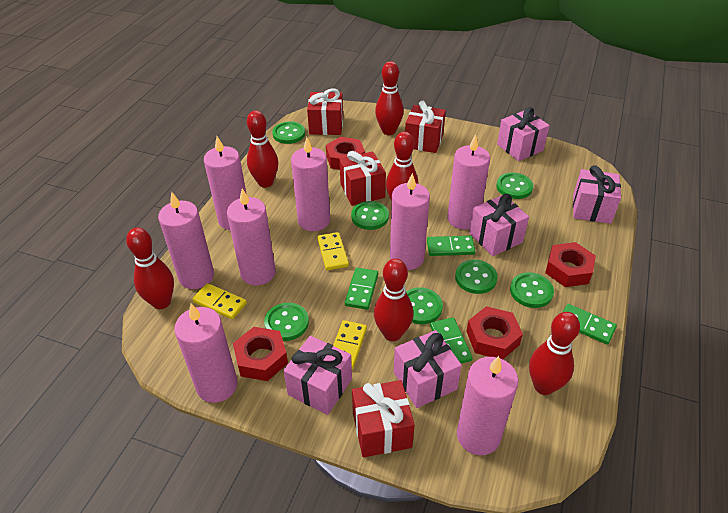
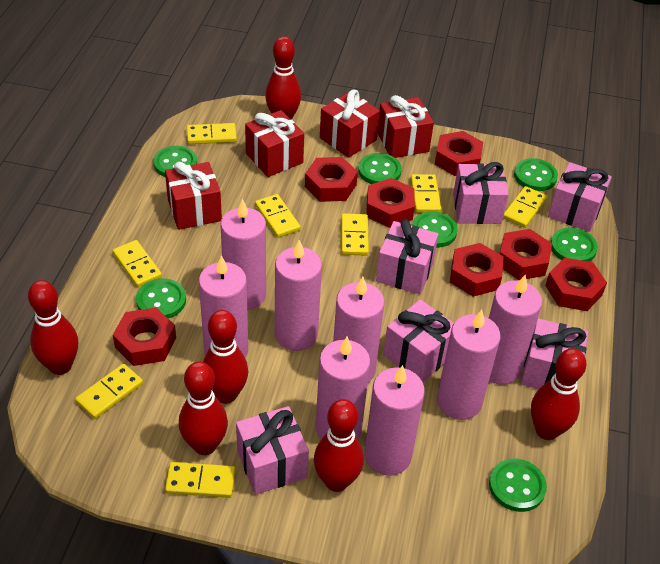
green domino: 4 -> 0
pink gift: 5 -> 6
red nut: 4 -> 7
yellow domino: 3 -> 8

